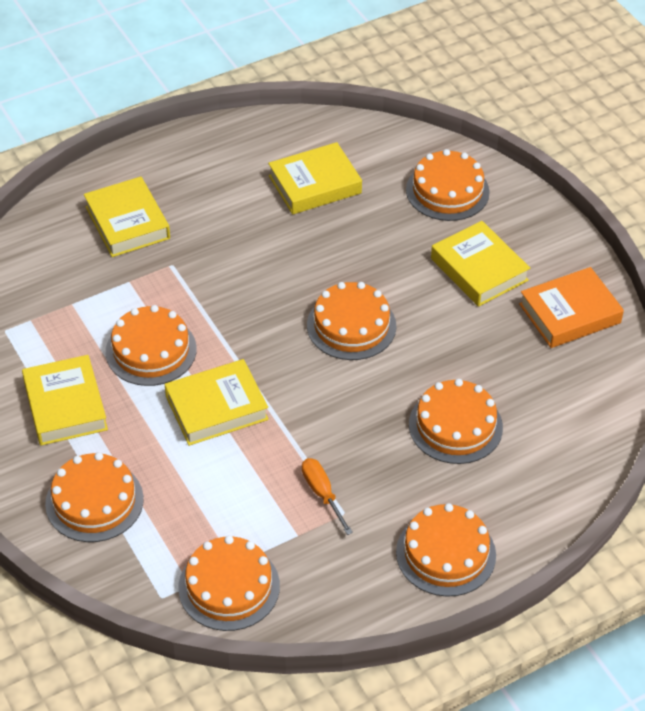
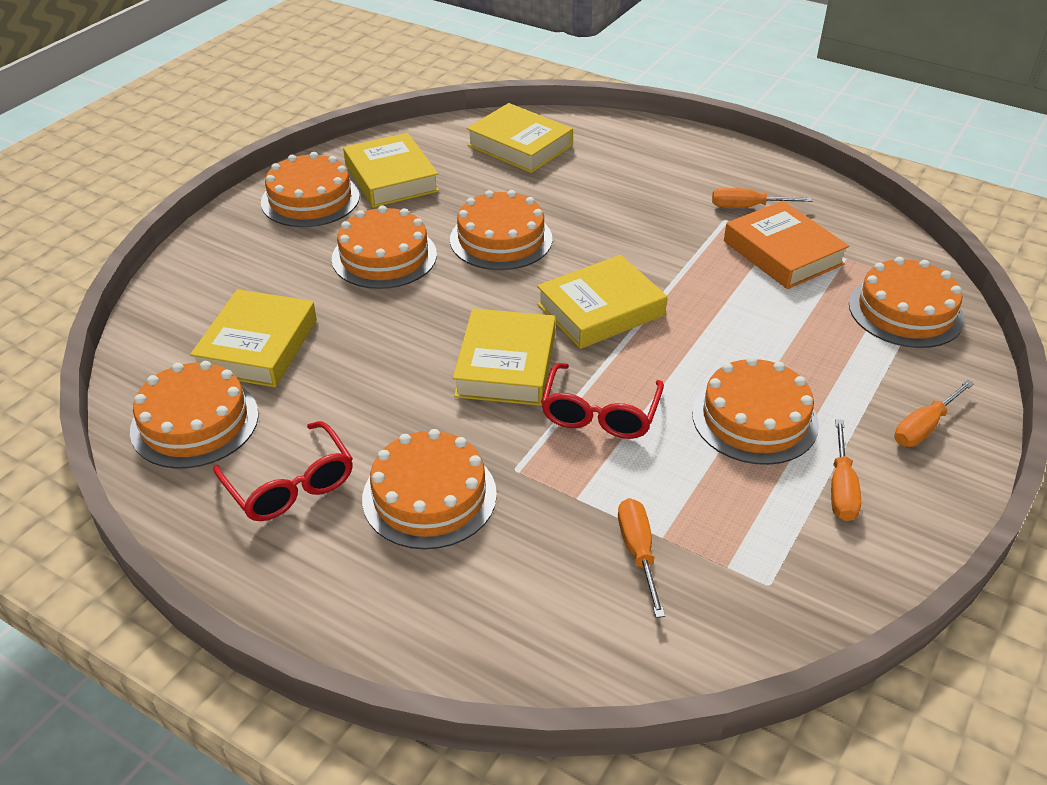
orange screwdriver: 1 -> 4
red glasses: 0 -> 2

